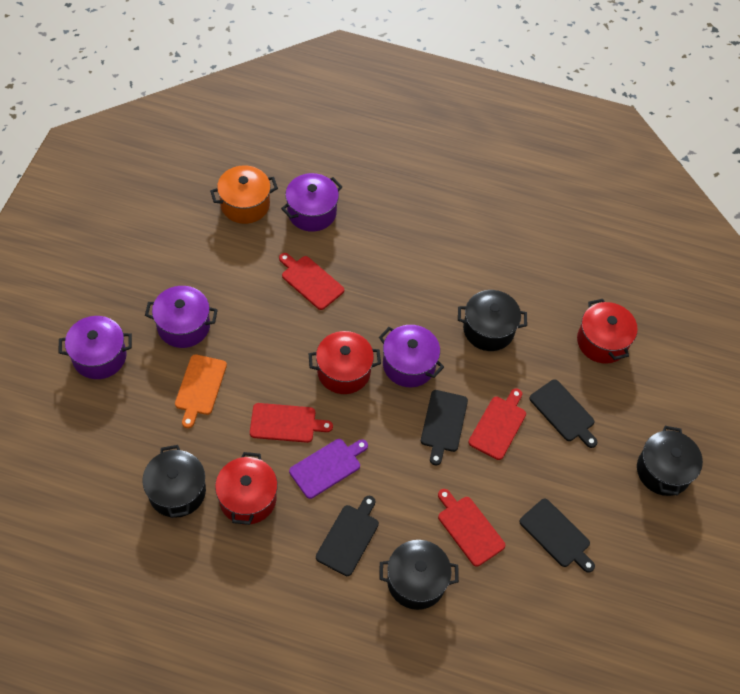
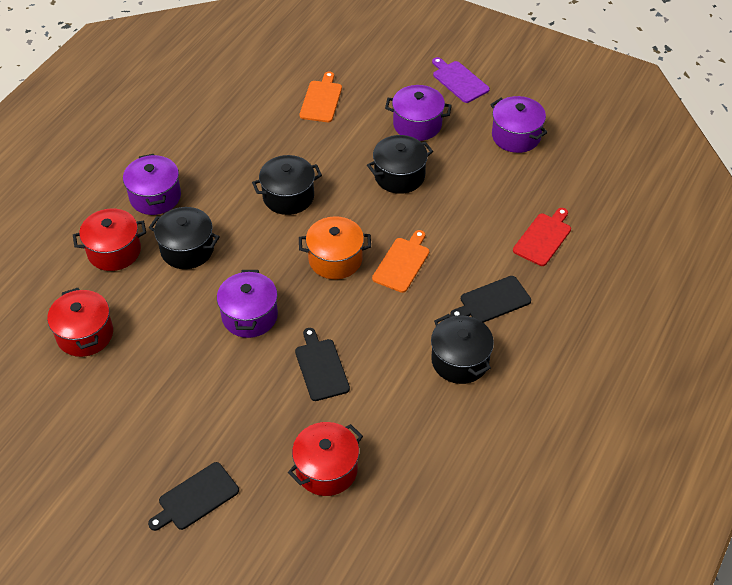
black cutting board: 4 -> 3
orange cutting board: 1 -> 2
red cutting board: 4 -> 1

